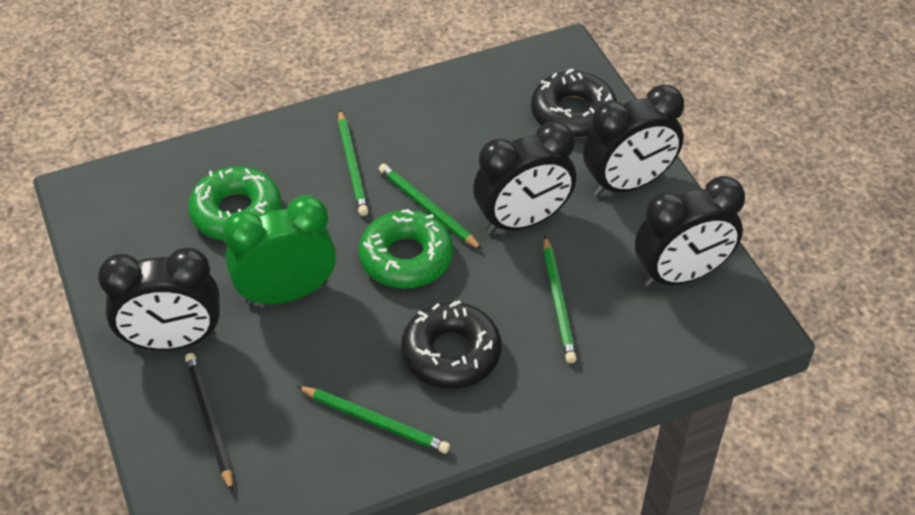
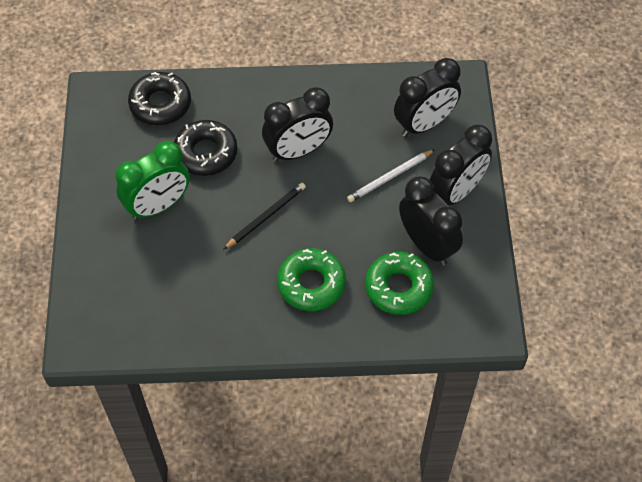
green pencil: 4 -> 0
white pencil: 0 -> 1

